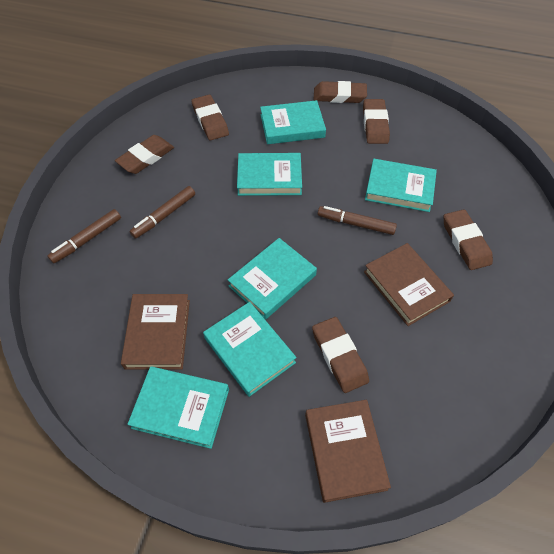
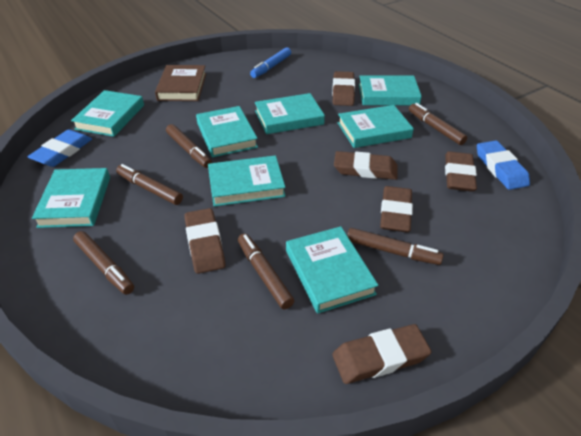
blue eraser: 0 -> 2
blue marker: 0 -> 1
brown book: 3 -> 1
brown marker: 3 -> 6
turquoise book: 6 -> 8

